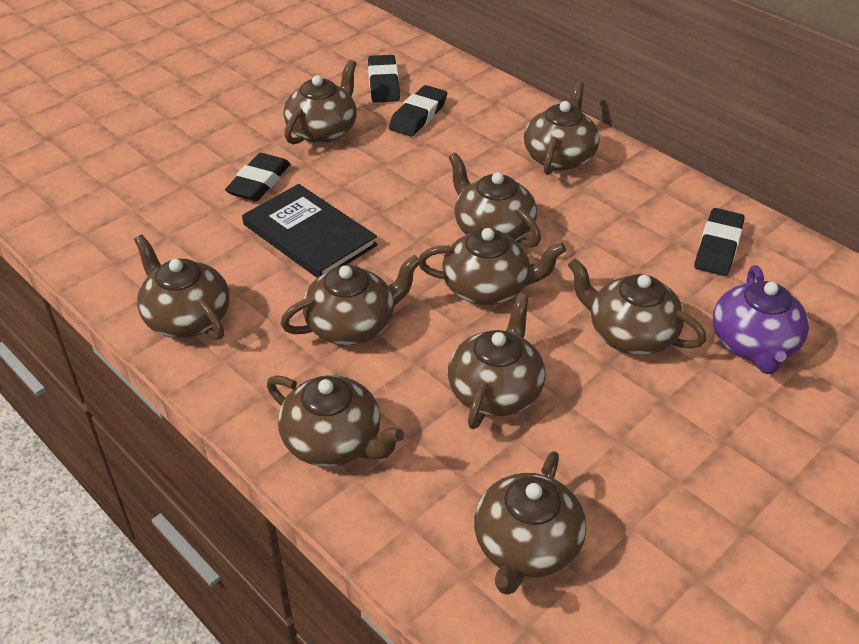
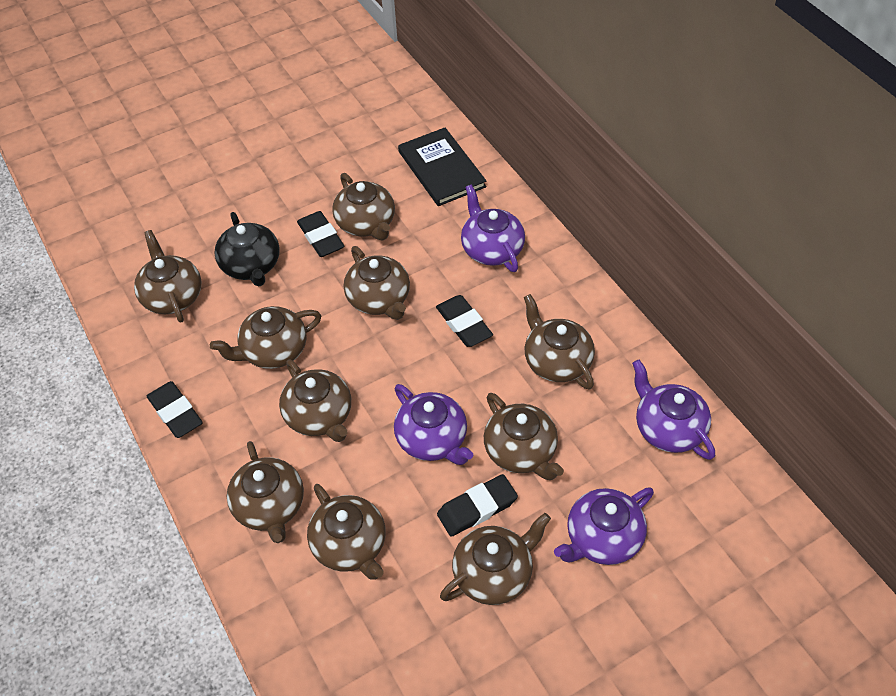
black teapot: 0 -> 1
purple teapot: 1 -> 4

